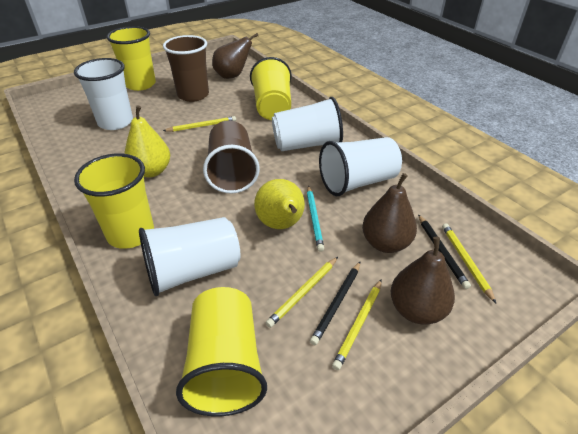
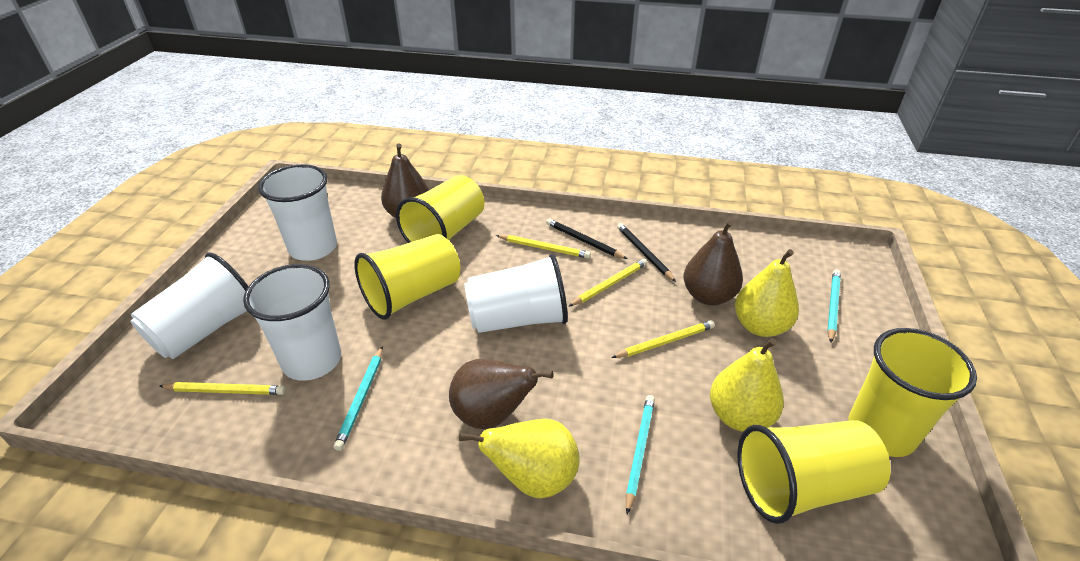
brown cup: 2 -> 0
turquoise pencil: 1 -> 3
yellow pear: 2 -> 3

